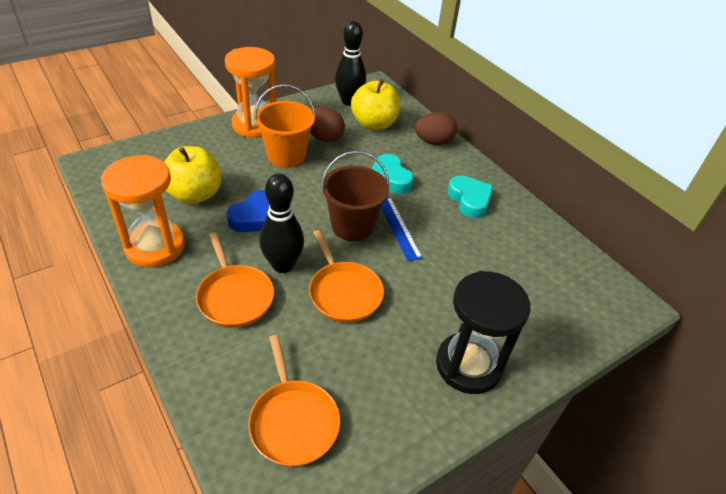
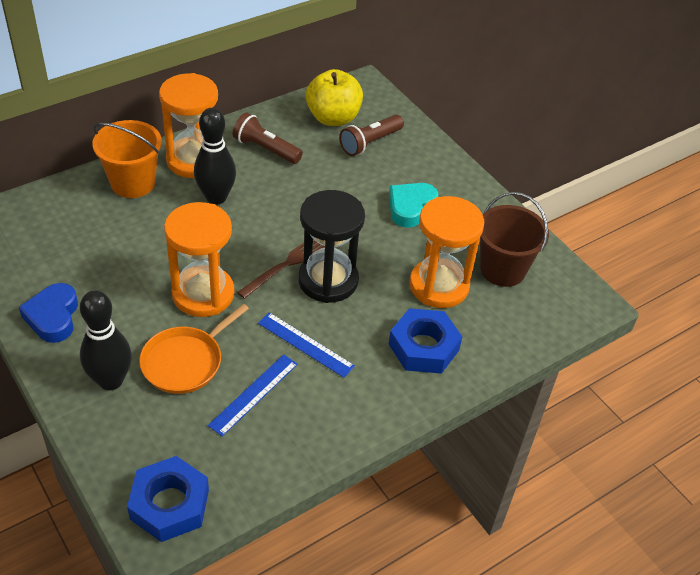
blue nut: 0 -> 2
blue ruler: 1 -> 2
brown egg: 2 -> 0
brown flashlight: 0 -> 2
brown fork: 0 -> 1
orange hourglass: 2 -> 3
orange pan: 3 -> 1
turquoise heart: 2 -> 1
yellow apple: 2 -> 1

